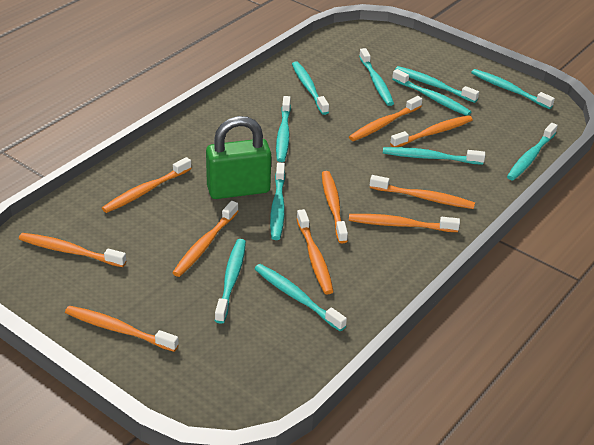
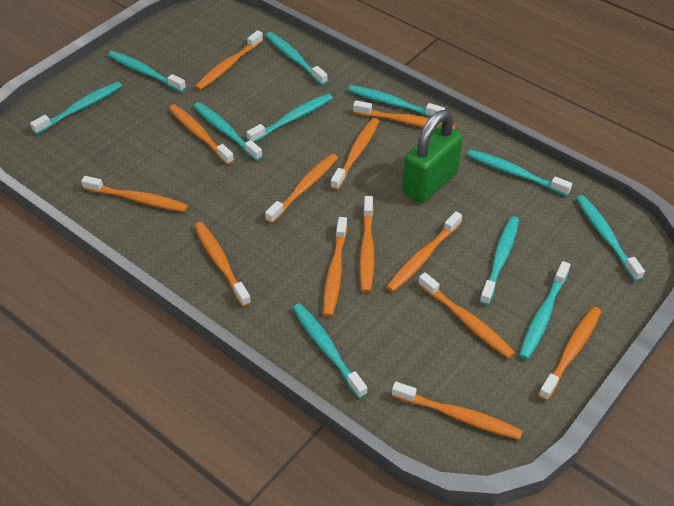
orange toothbrush: 10 -> 13

